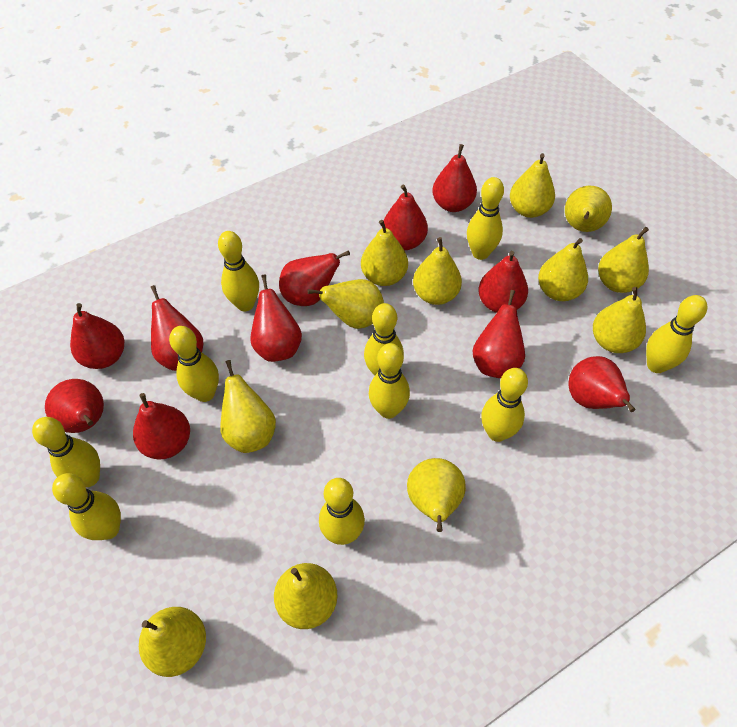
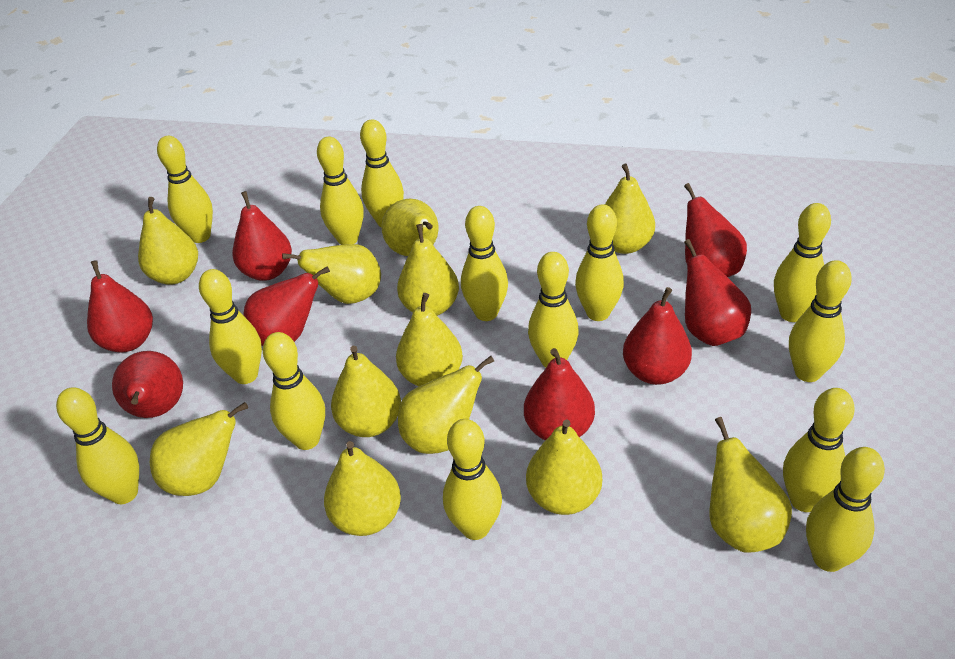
red pear: 11 -> 8
yellow bowling pin: 10 -> 14

